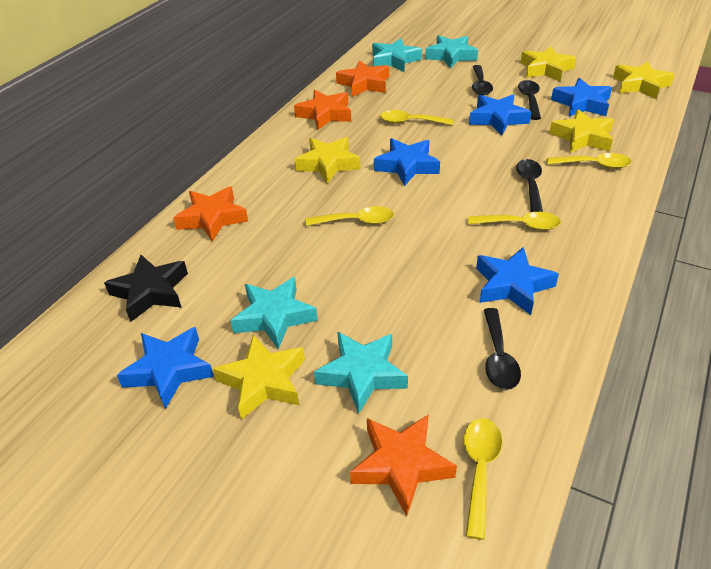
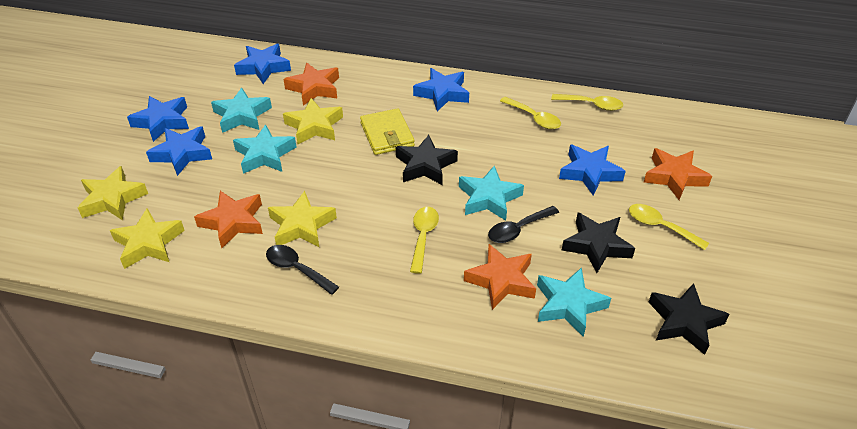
black spoon: 4 -> 2
black star: 1 -> 3
yellow spoon: 5 -> 4
yellow star: 5 -> 4
yellow wallet: 0 -> 1

